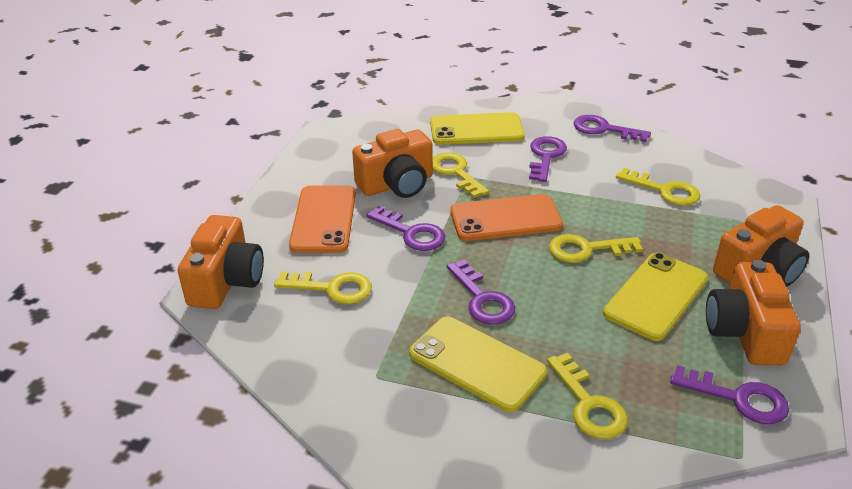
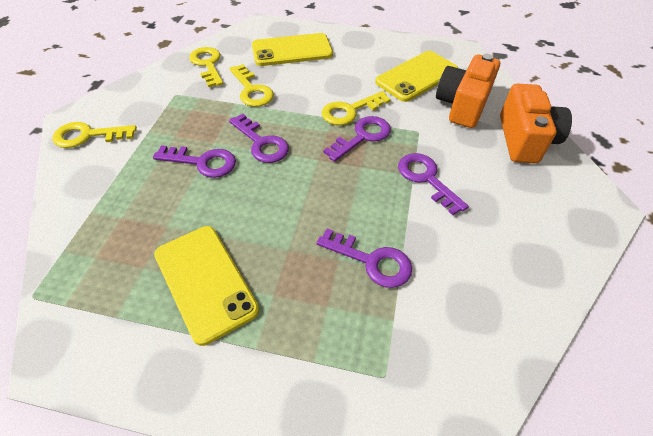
orange camera: 4 -> 2
orange phone: 2 -> 0
yellow key: 5 -> 4

